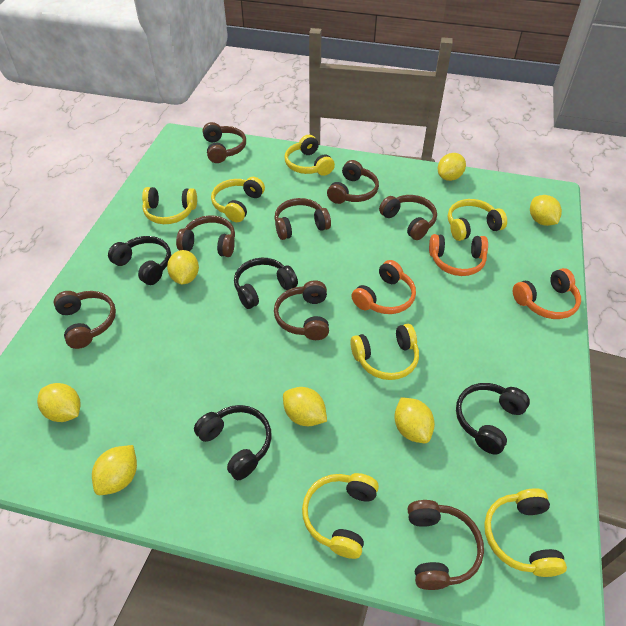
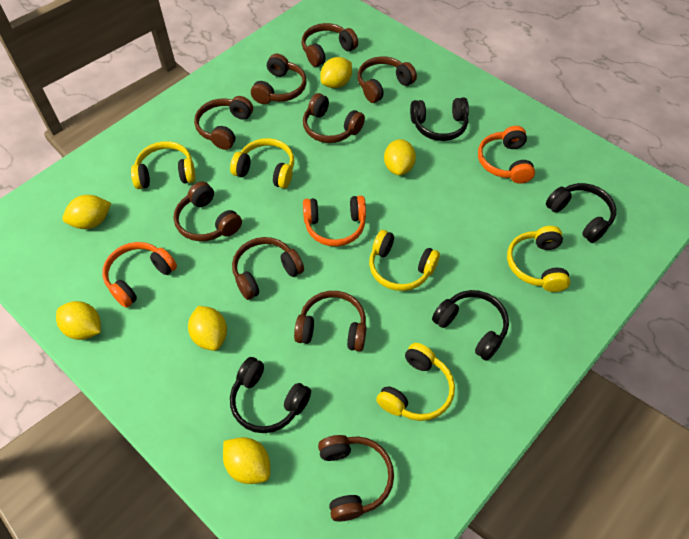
brown headphones: 8 -> 9
yellow headphones: 7 -> 5
yellow lemon: 7 -> 6

